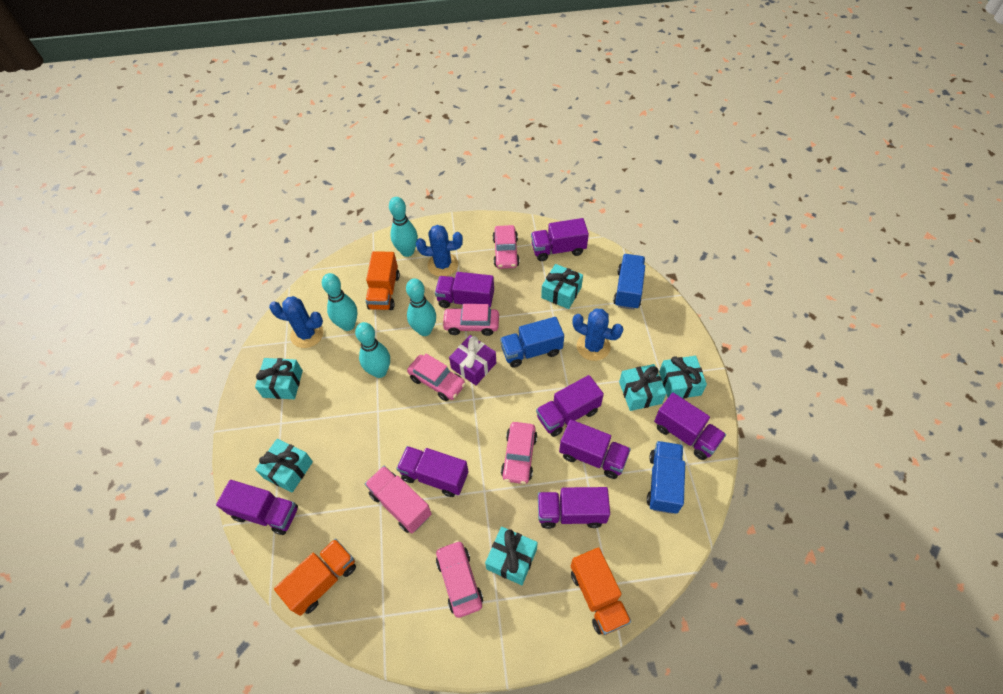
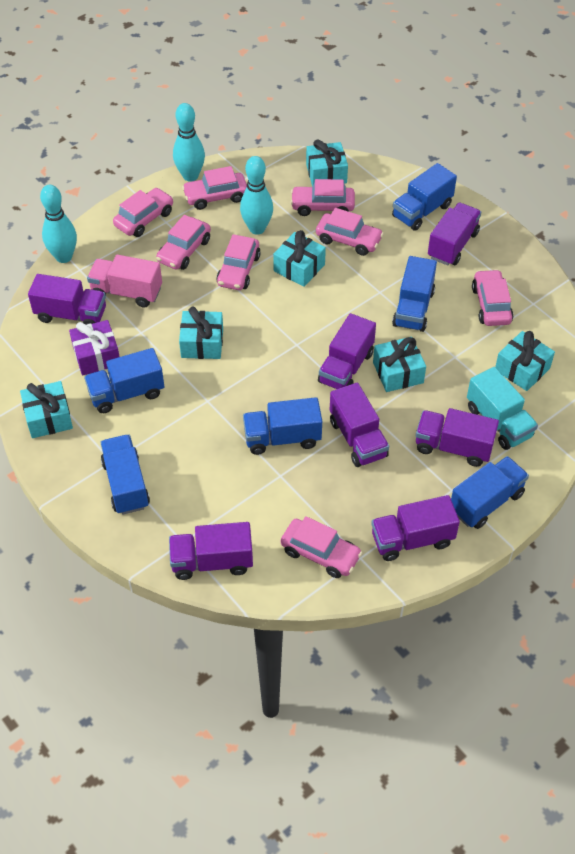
blue cactus: 3 -> 0
blue truck: 3 -> 6
orange truck: 3 -> 0
pink car: 5 -> 8
purple truck: 8 -> 7
turquoise bowling pin: 4 -> 3
turquoise truck: 0 -> 1

